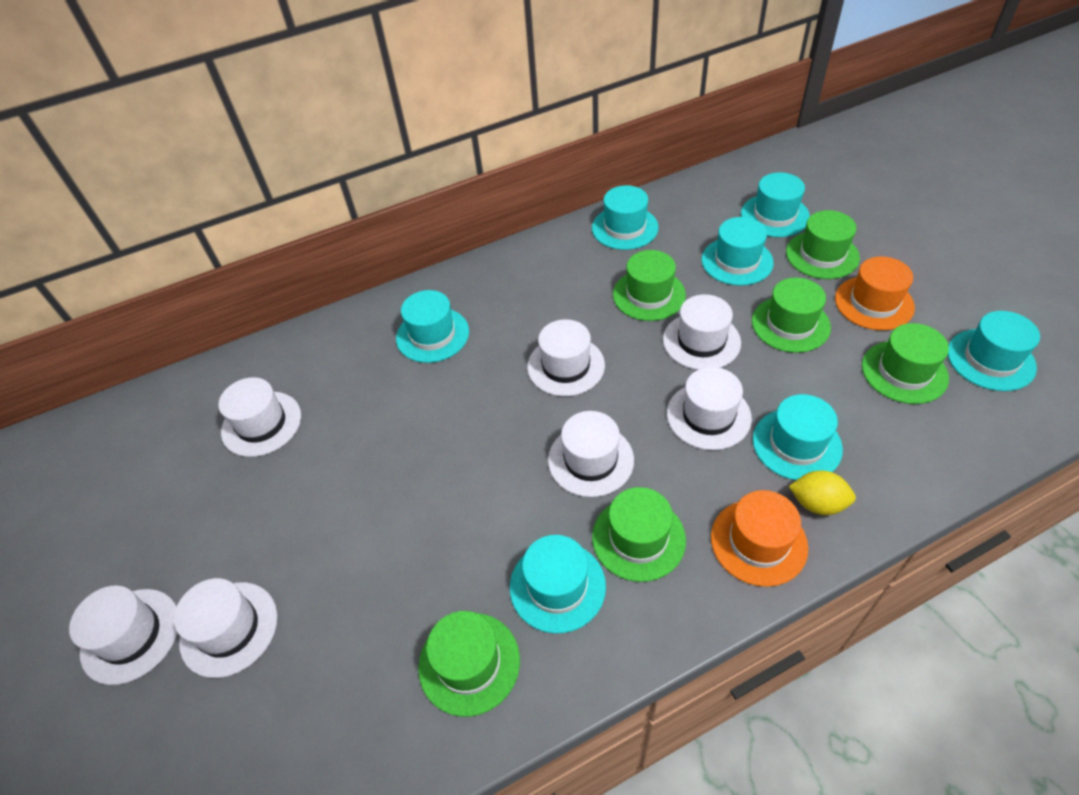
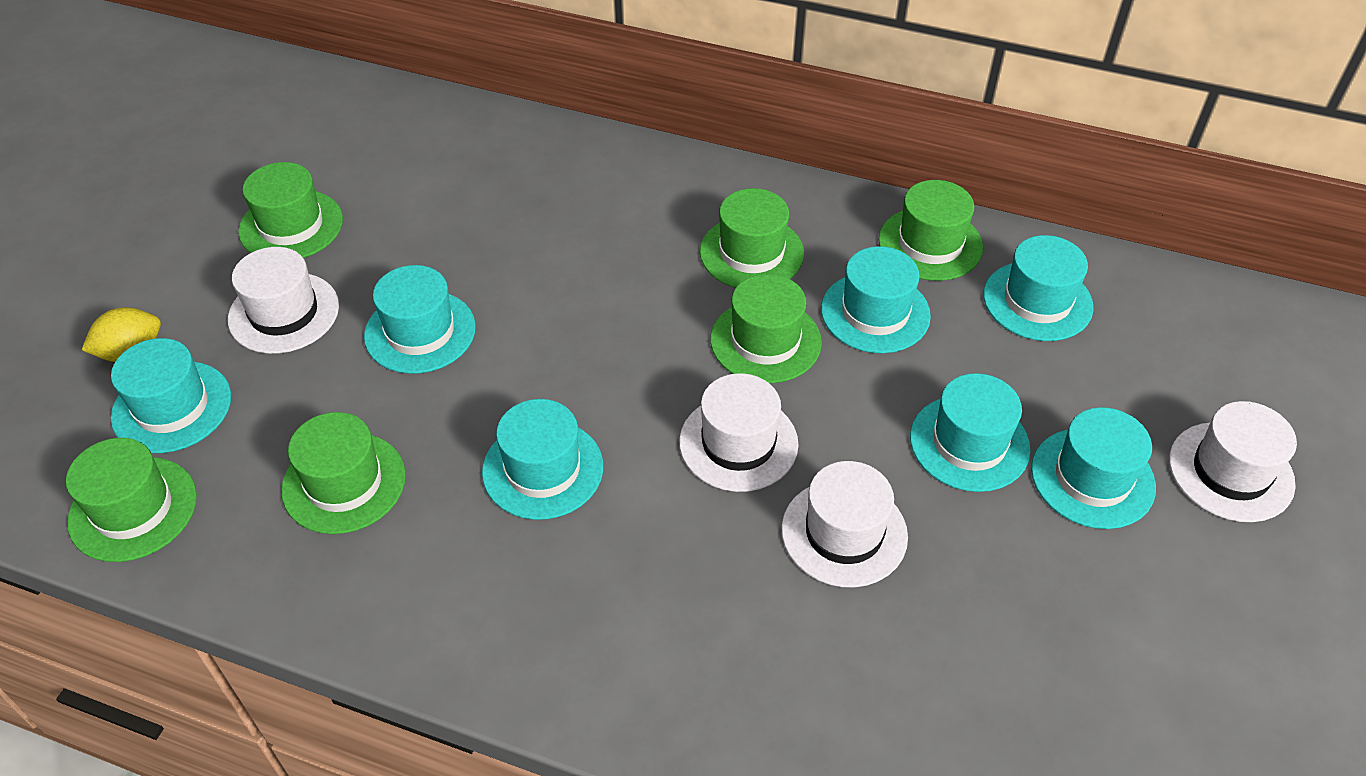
orange hat: 2 -> 0
white hat: 7 -> 4

